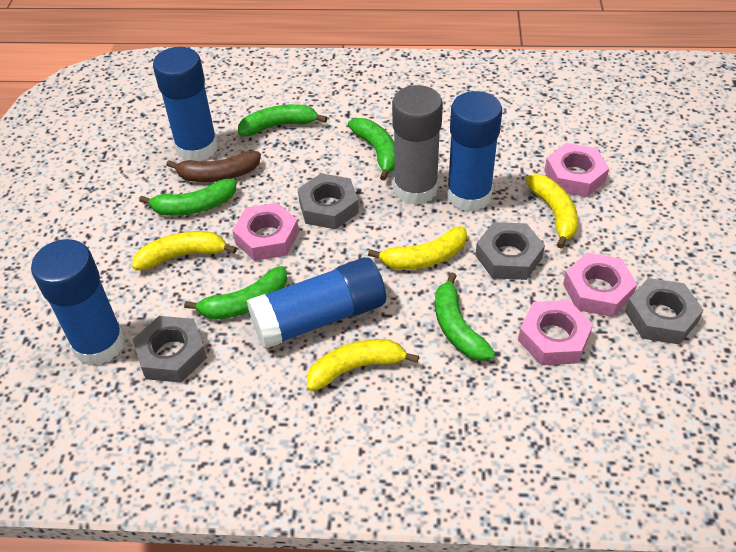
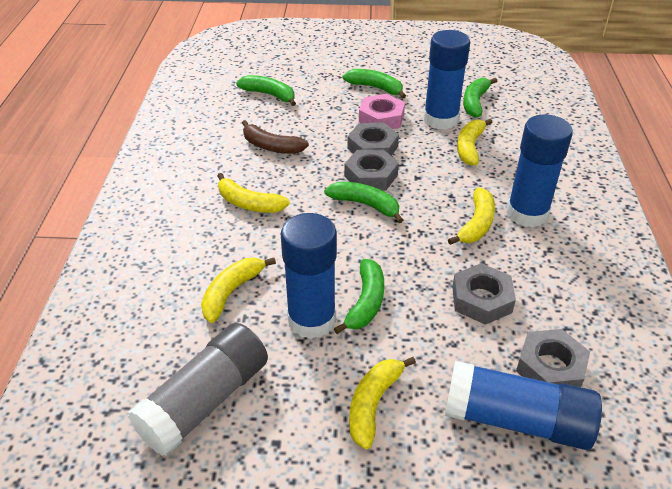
pink nut: 4 -> 1
yellow banana: 4 -> 5

